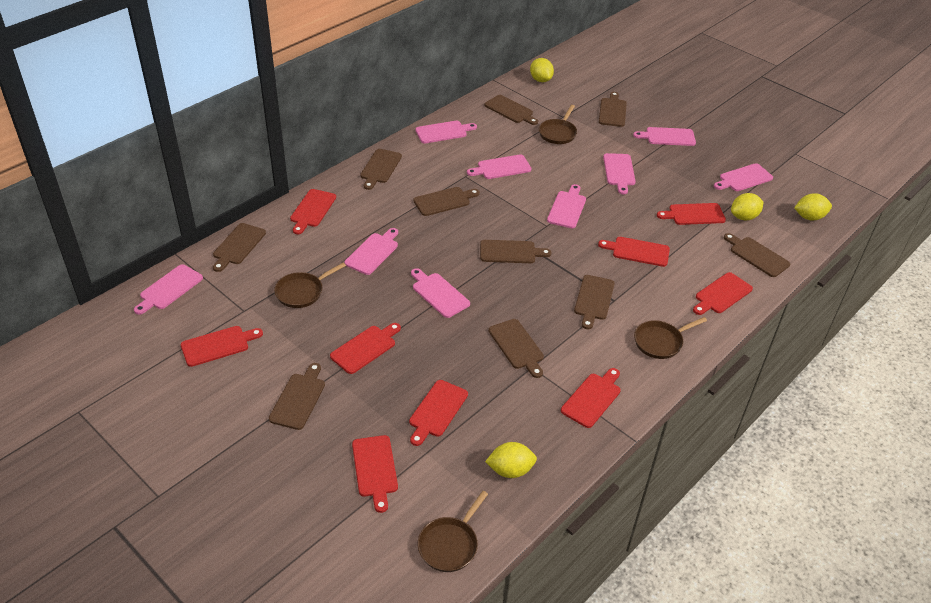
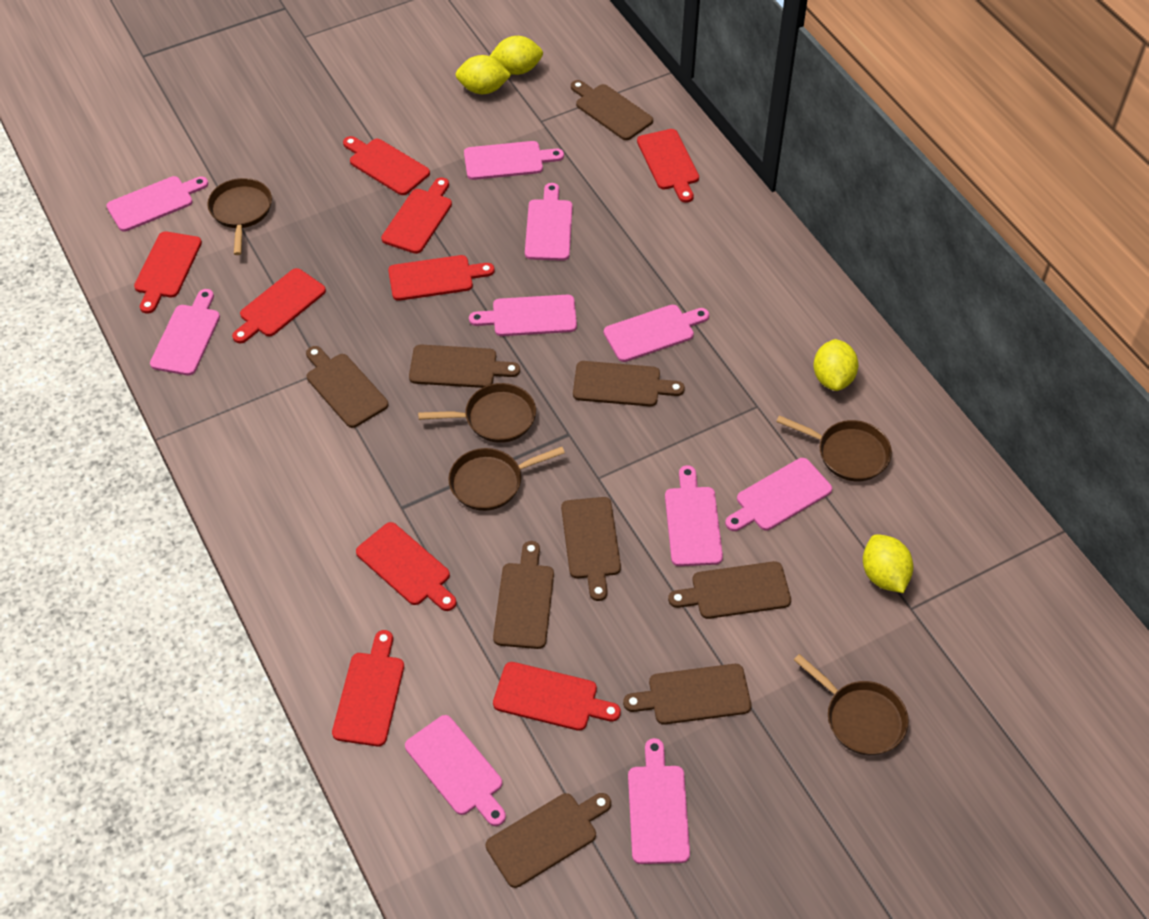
brown cutting board: 10 -> 9
brown pan: 4 -> 5
pink cutting board: 9 -> 10

